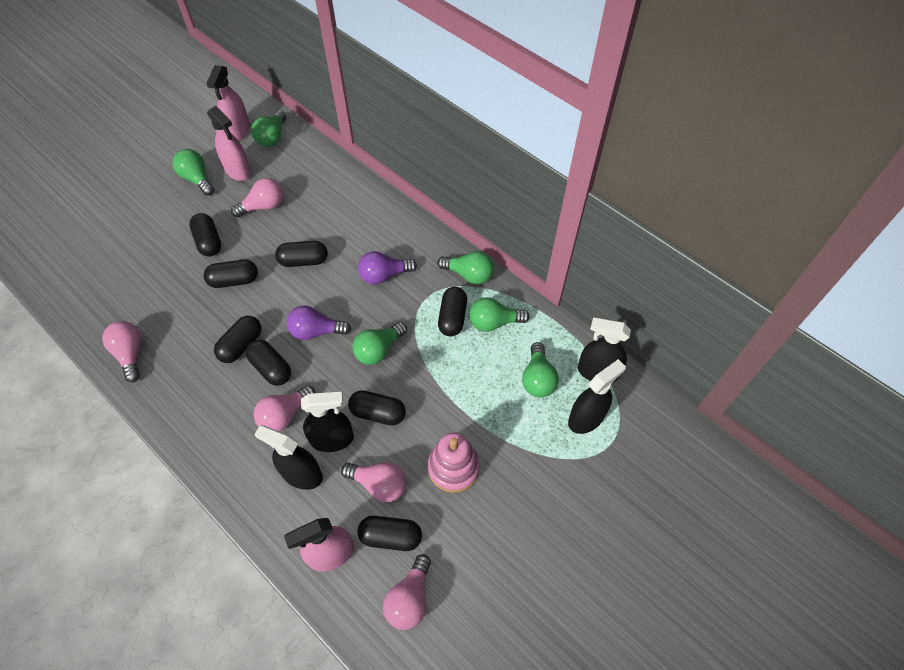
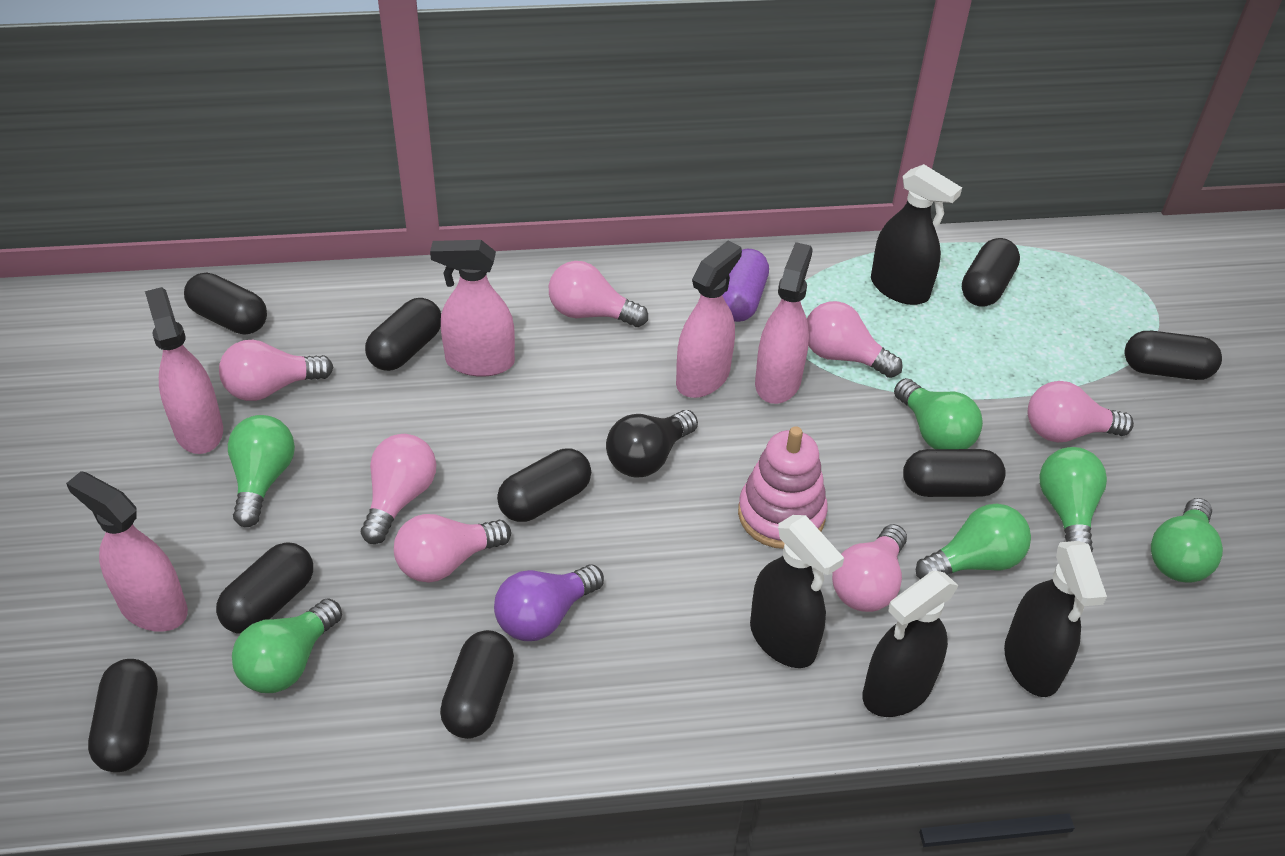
black capsule: 8 -> 9
black light bulb: 0 -> 1
pink light bulb: 5 -> 7
pink spray bottle: 3 -> 5
purple capsule: 0 -> 1
purple light bulb: 2 -> 1

